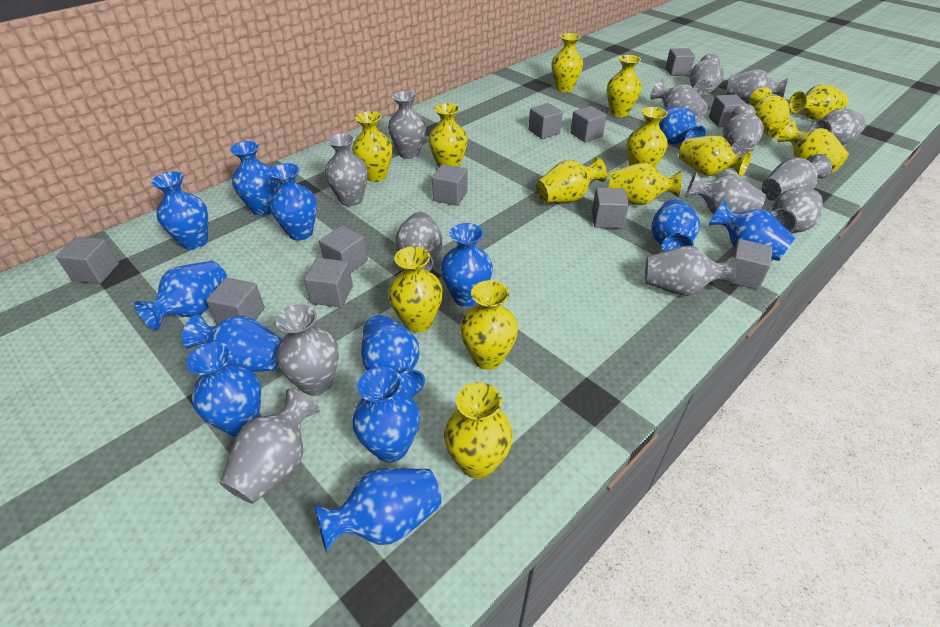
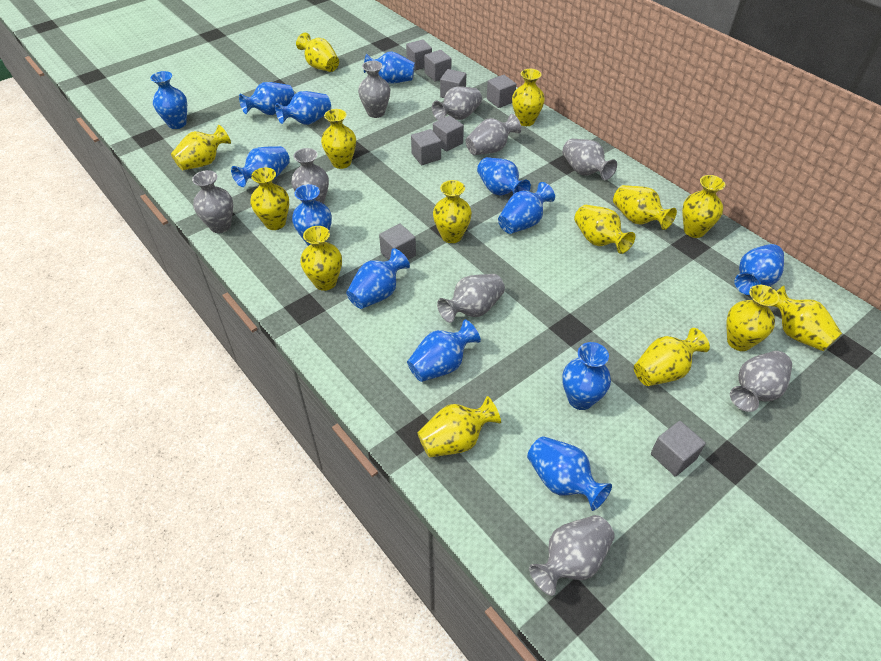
grey cube: 11 -> 8
grey vase: 14 -> 9

